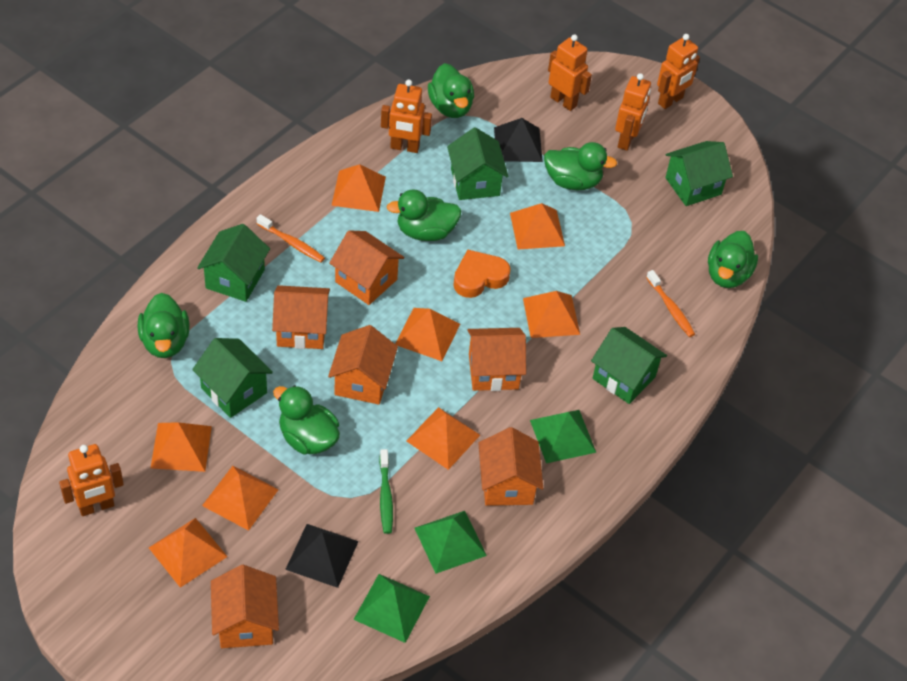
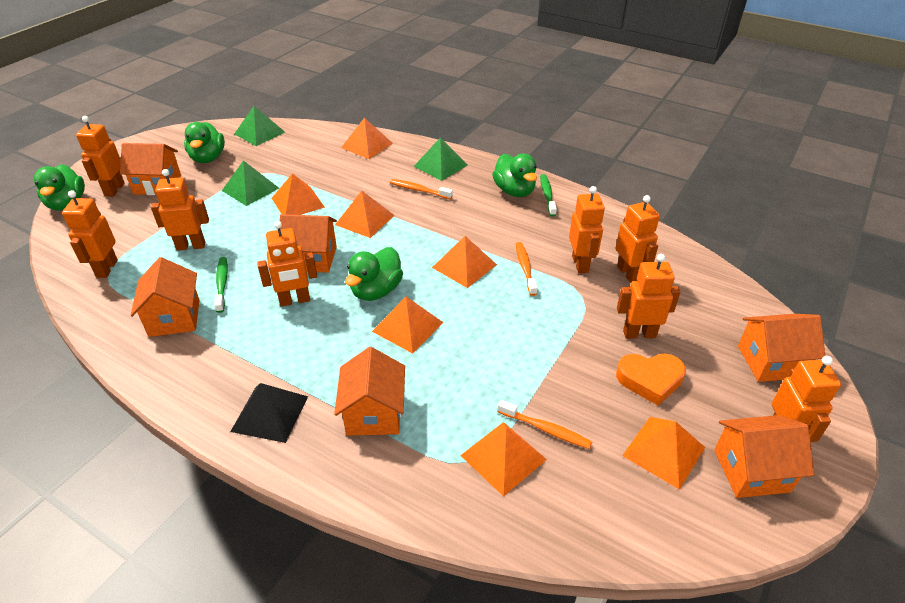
black pyramid: 2 -> 1
green duck: 6 -> 4
green house: 5 -> 0
green toothbrush: 1 -> 2
orange pyramid: 8 -> 7
orange robot: 5 -> 8
orange toothbrush: 2 -> 3

